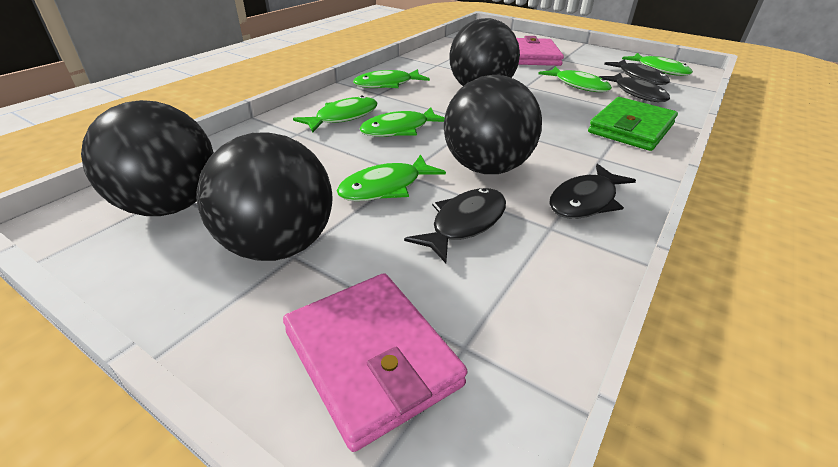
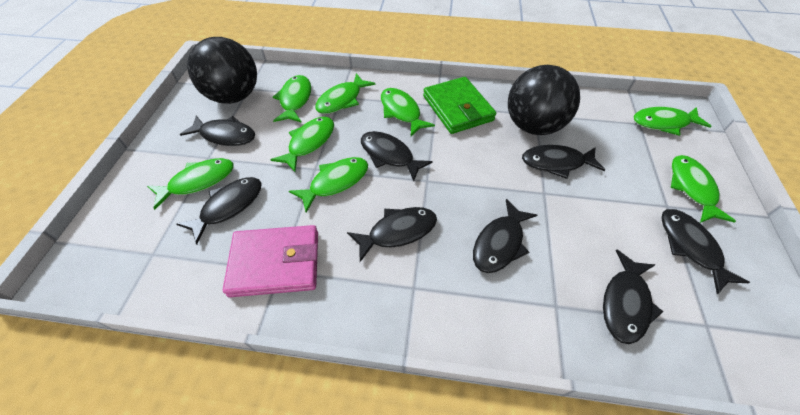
black ball: 4 -> 2
black fish: 4 -> 8
green fish: 6 -> 8
pink wallet: 2 -> 1

